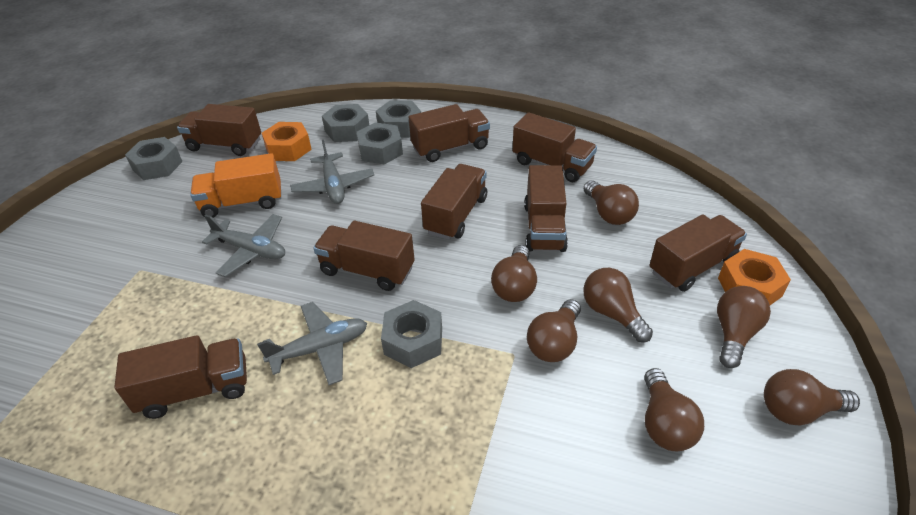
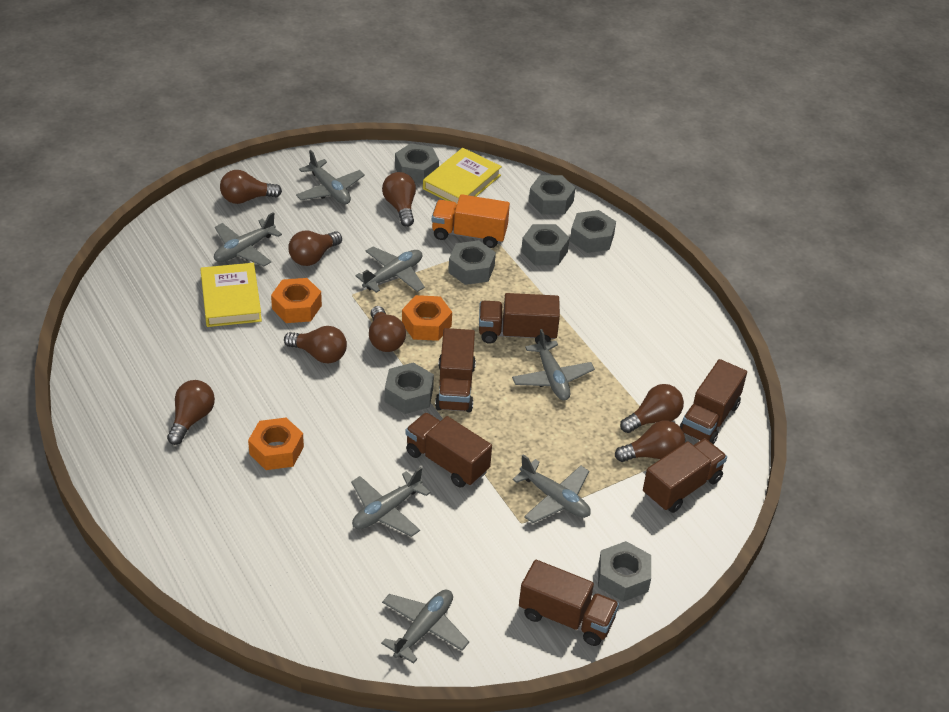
brown light bulb: 7 -> 8
brown truck: 8 -> 6
grey nut: 5 -> 7
grey plane: 3 -> 7
orange nut: 2 -> 3
yellow book: 0 -> 2

